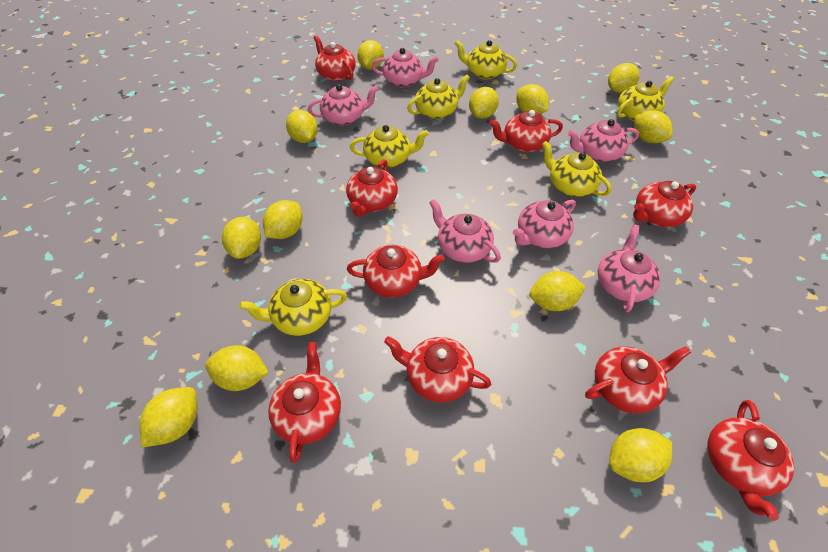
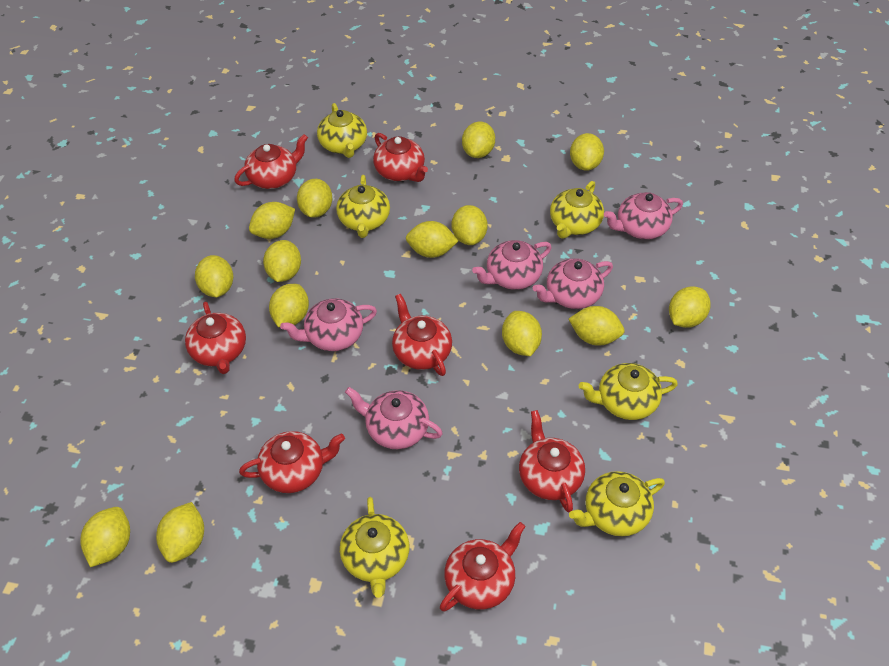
pink teapot: 6 -> 5
red teapot: 9 -> 7
yellow lemon: 12 -> 14

